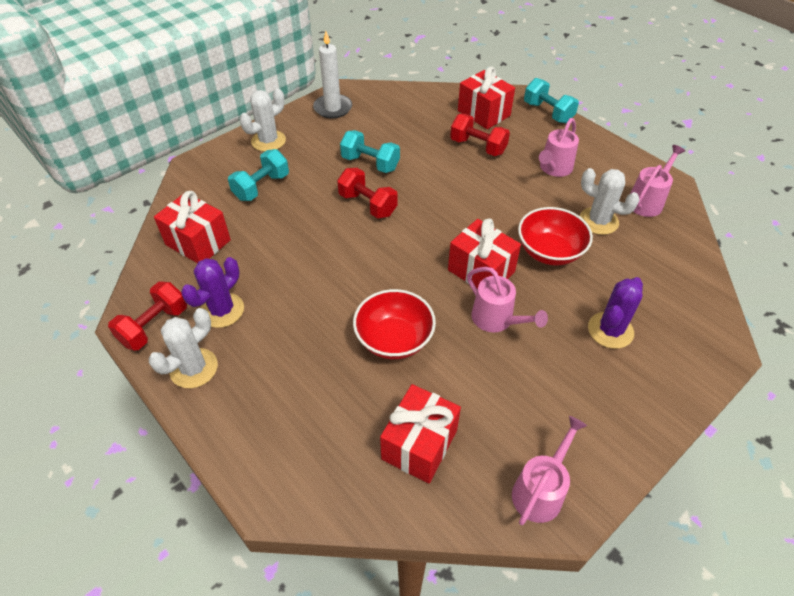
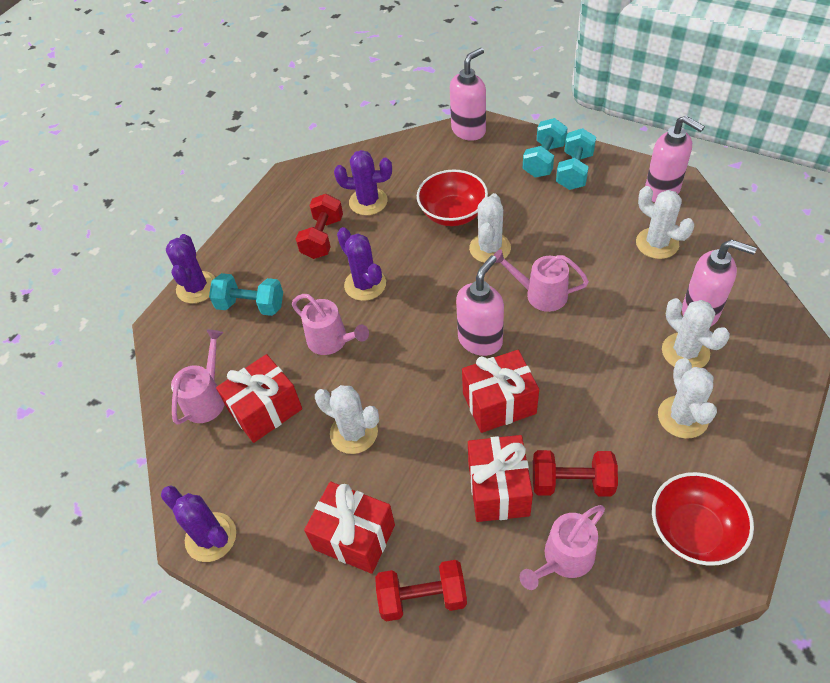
pink soap dispenser: 0 -> 4
purple cactus: 2 -> 4
white cactus: 3 -> 5
white candle: 1 -> 0

